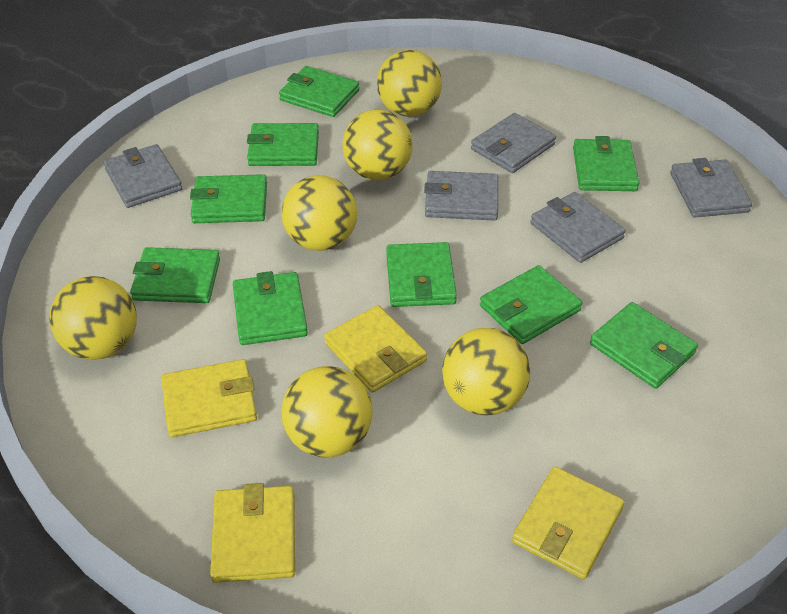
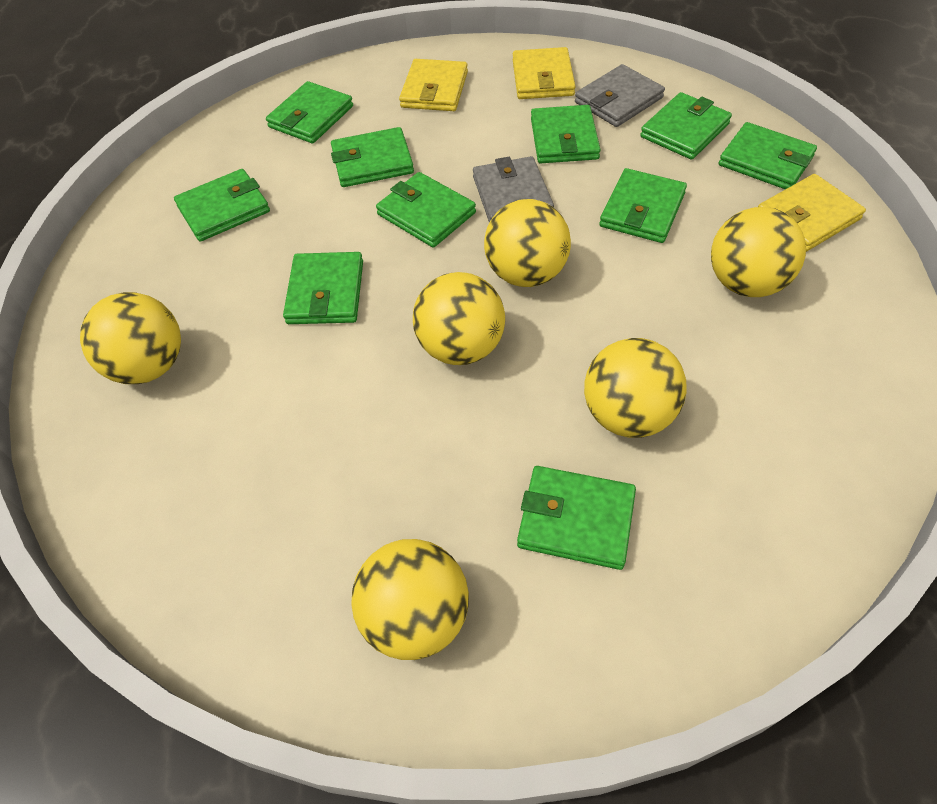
green wallet: 9 -> 10
grey wallet: 5 -> 2
yellow wallet: 4 -> 3

